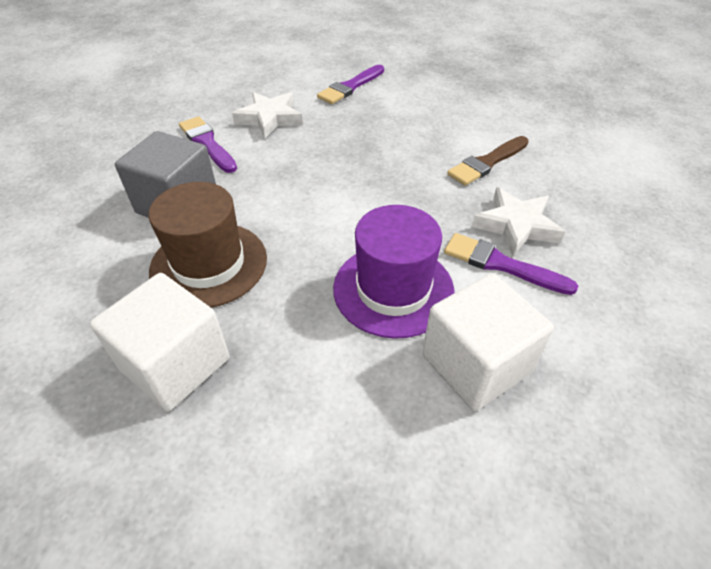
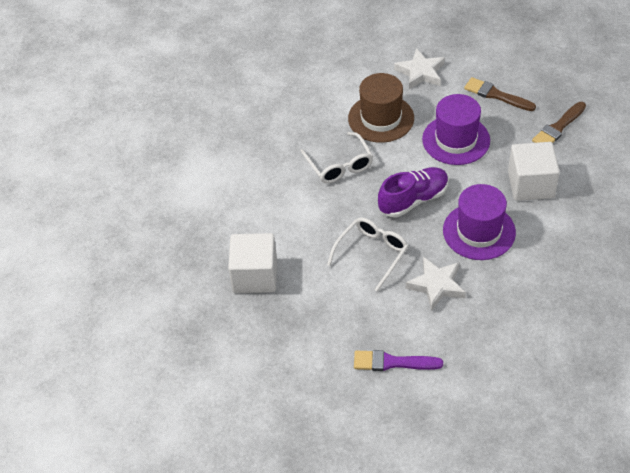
brown brush: 1 -> 2
grey cube: 1 -> 0
purple brush: 3 -> 1
purple hat: 1 -> 2
purple shoe: 0 -> 1
white glasses: 0 -> 2

